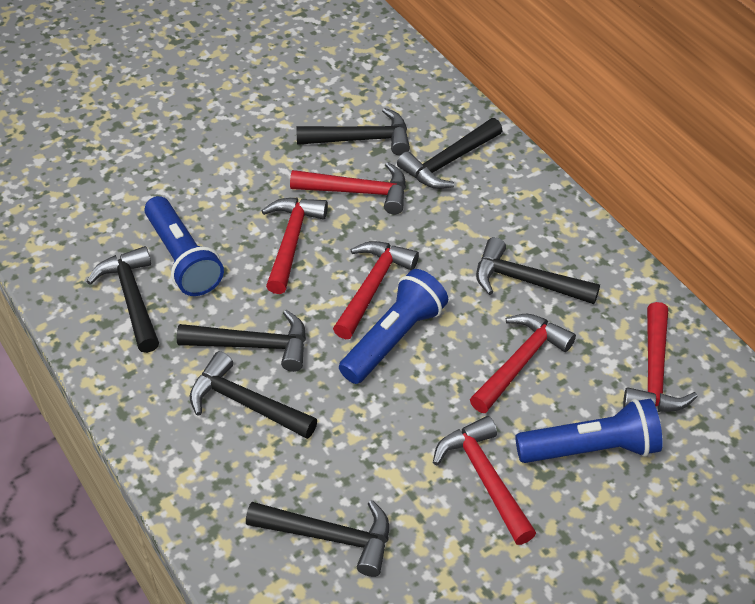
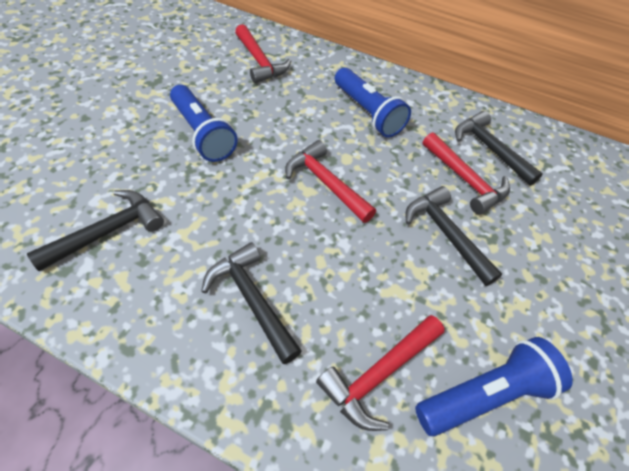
black hammer: 7 -> 4
red hammer: 6 -> 4

